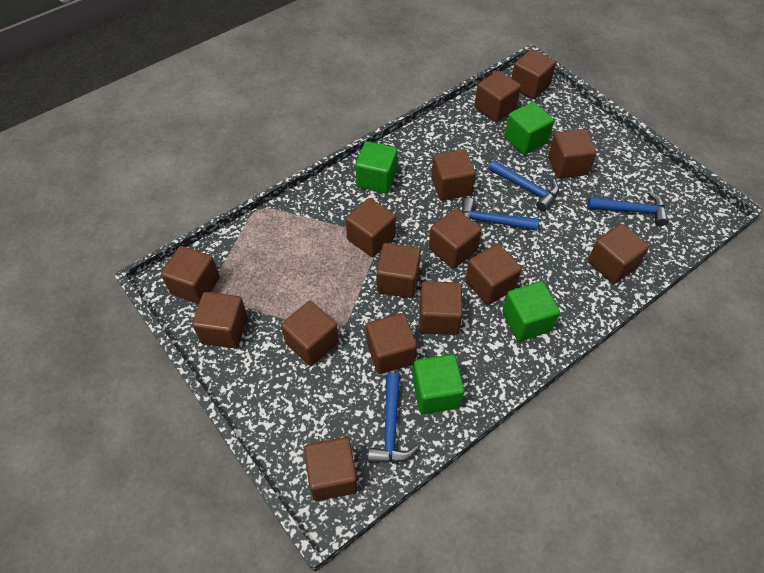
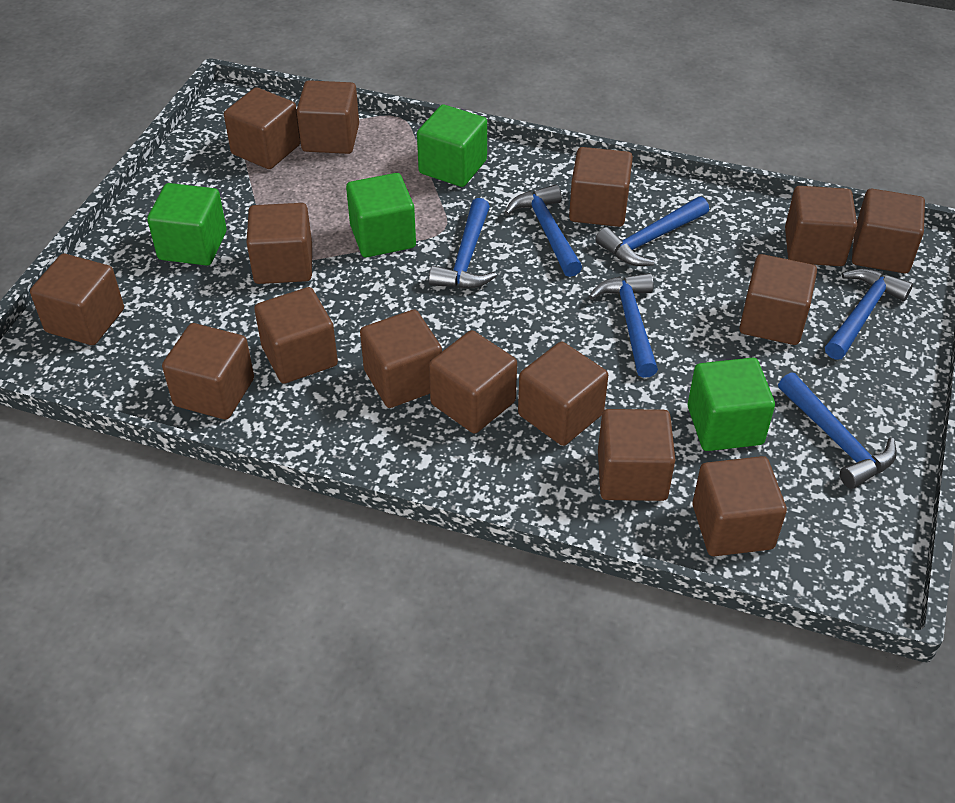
blue hammer: 4 -> 6

